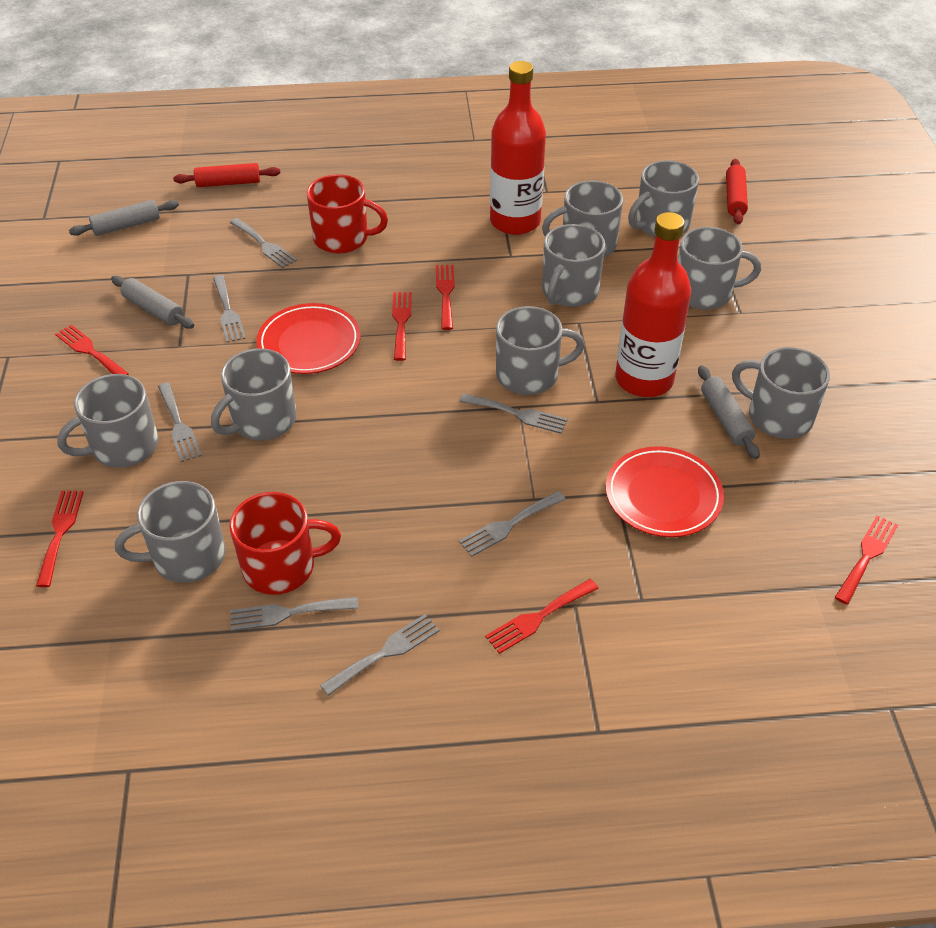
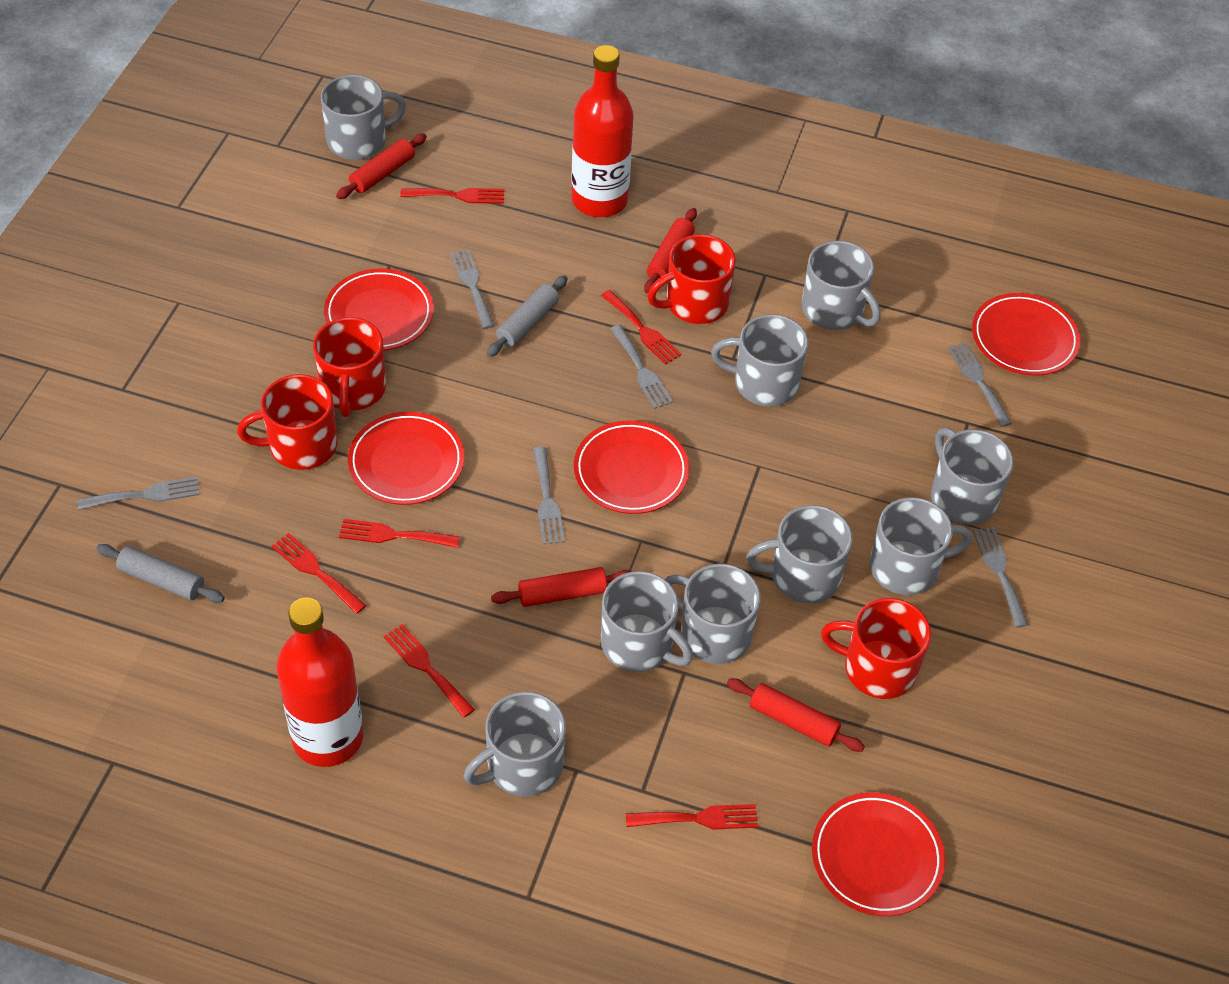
grey fork: 7 -> 6
grey rolling pin: 3 -> 2
red mug: 2 -> 4
red plate: 2 -> 5
red rolling pin: 2 -> 4

